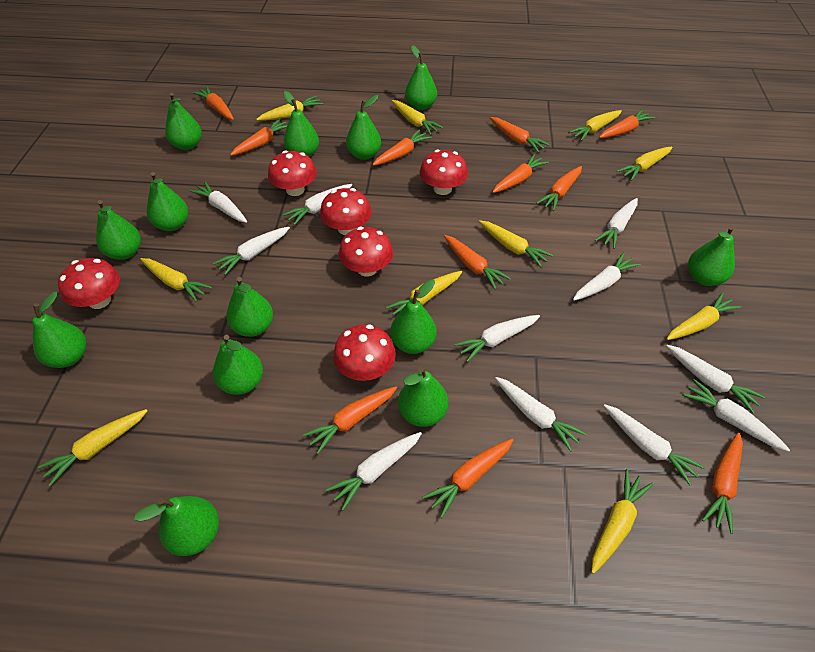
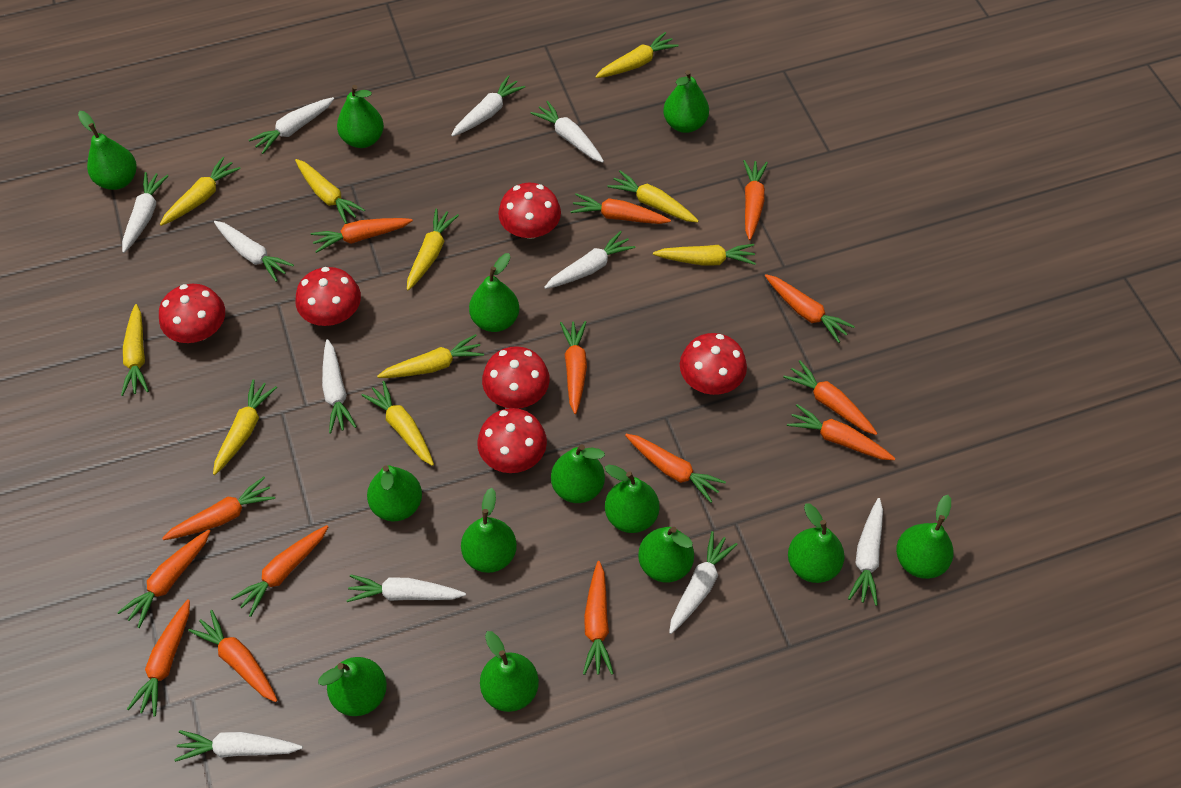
orange carrot: 11 -> 14

